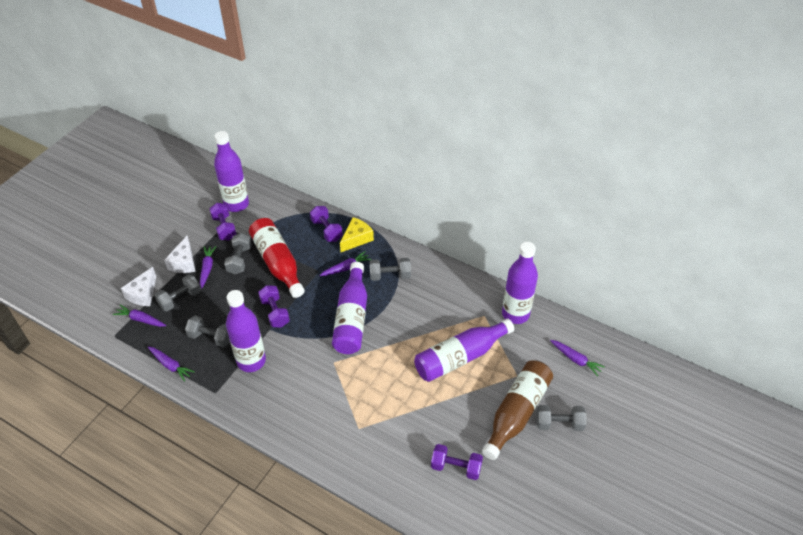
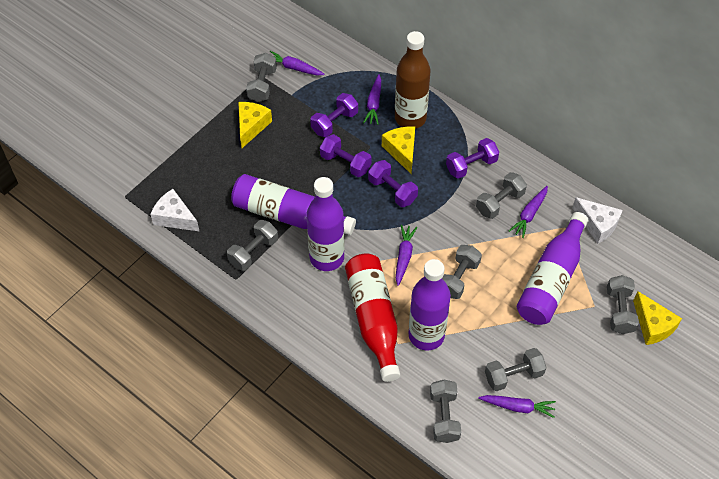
grey dumbbell: 5 -> 7
purple bottle: 5 -> 4
yellow cheese: 1 -> 3

